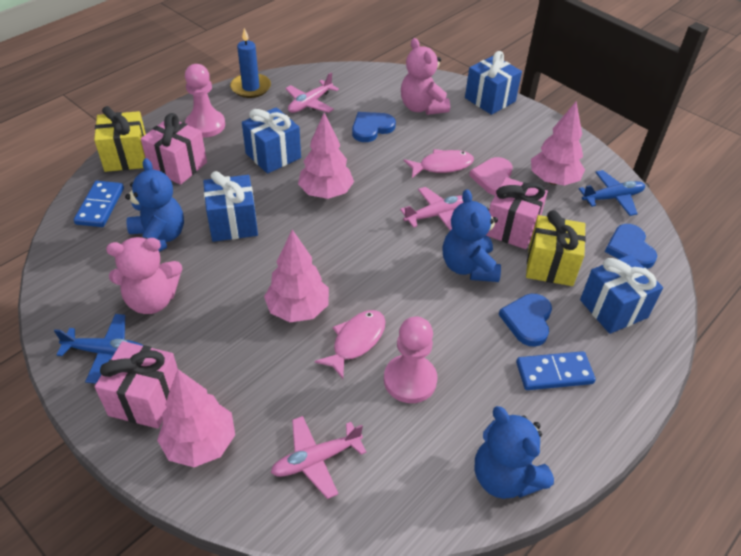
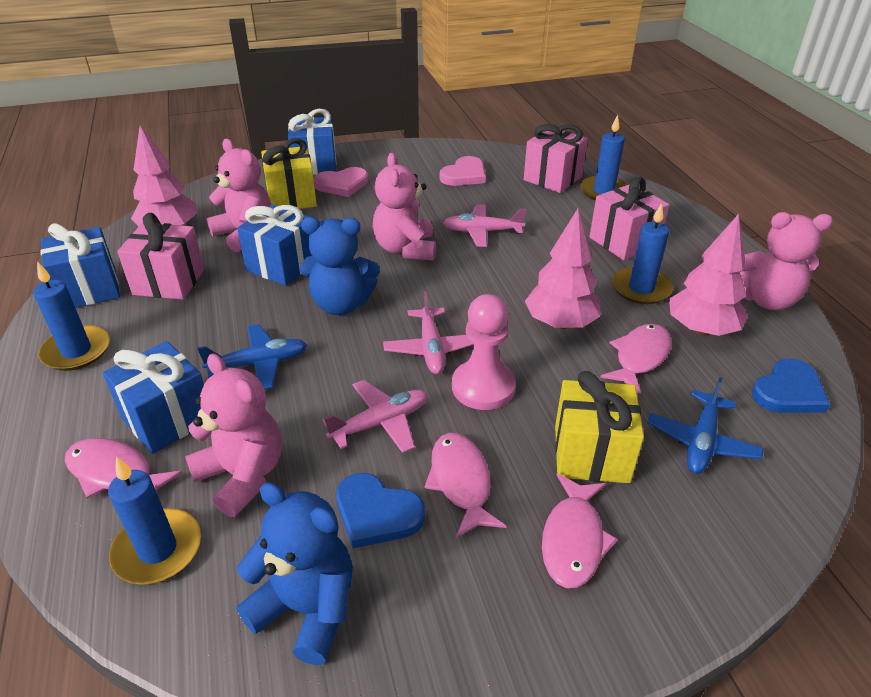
blue candle: 1 -> 4
blue domino: 2 -> 0
blue heart: 3 -> 2
blue teddy bear: 3 -> 2
pink fish: 2 -> 4
pink heart: 1 -> 2
pink pawn: 2 -> 1
pink teddy bear: 2 -> 4
pink tree: 4 -> 3

